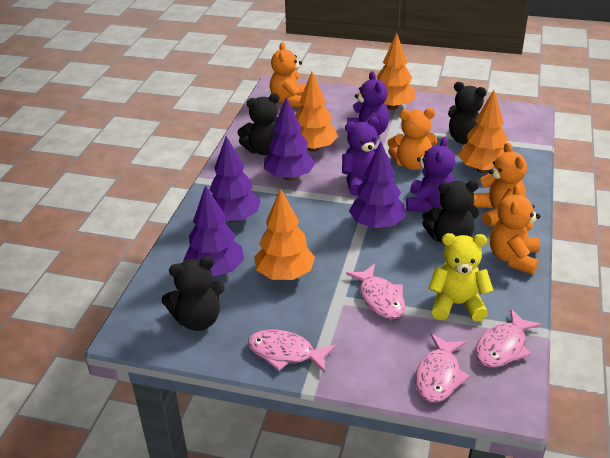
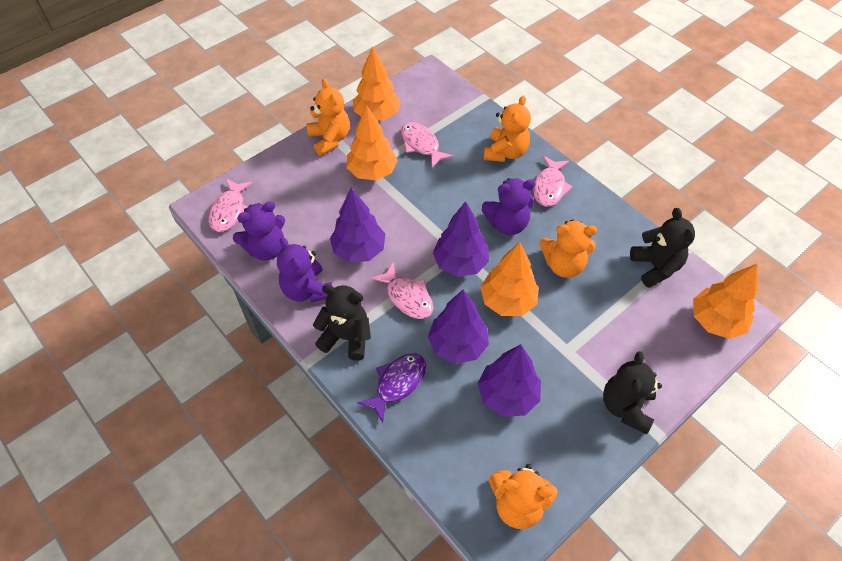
black teddy bear: 4 -> 3
purple fish: 0 -> 1
yellow teddy bear: 1 -> 0

